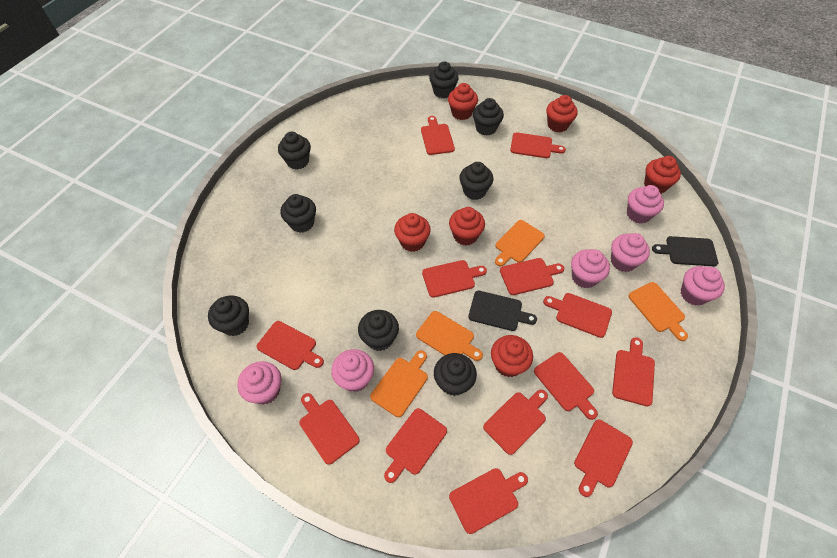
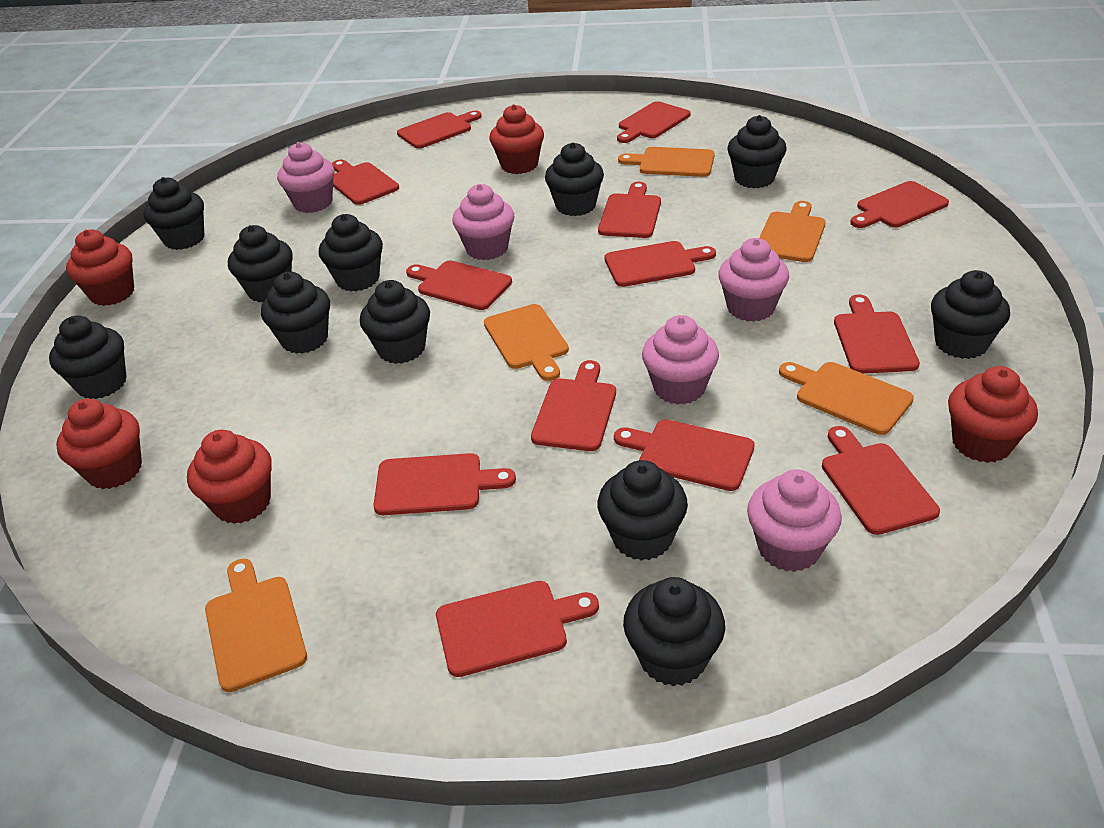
black cupcake: 8 -> 11
black cutting board: 2 -> 0
orange cutting board: 4 -> 5
pink cupcake: 6 -> 5
red cupcake: 6 -> 5

